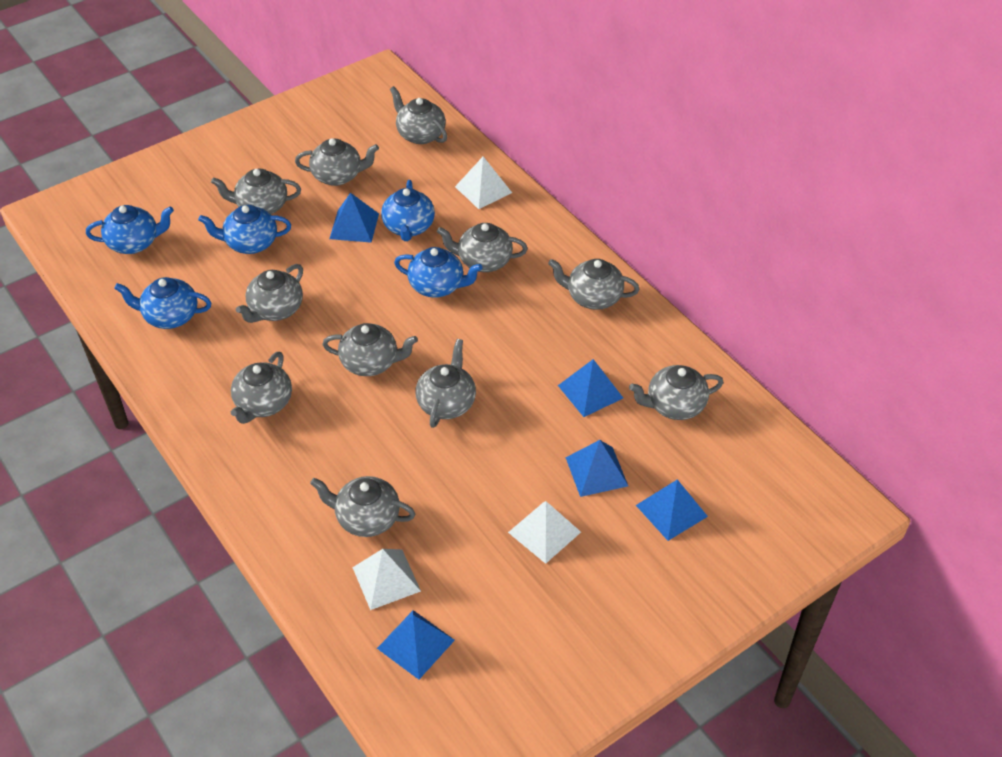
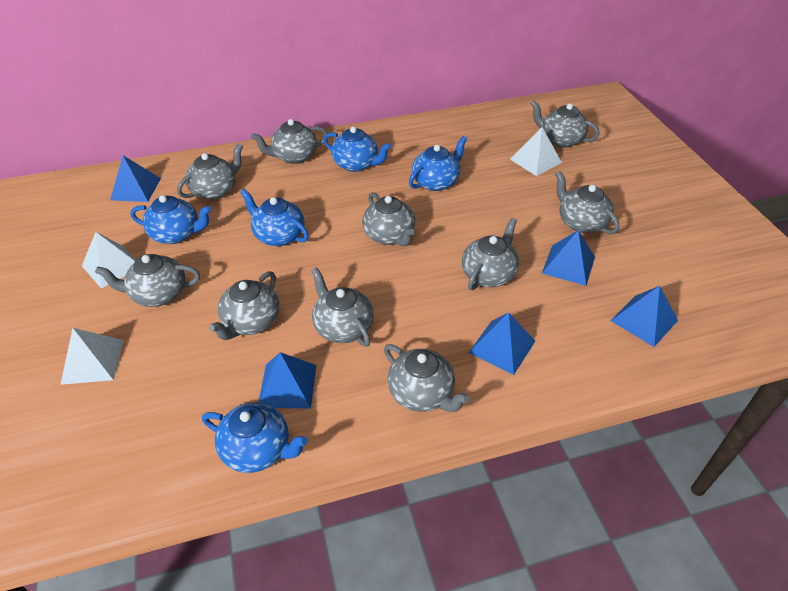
grey teapot: 11 -> 10

